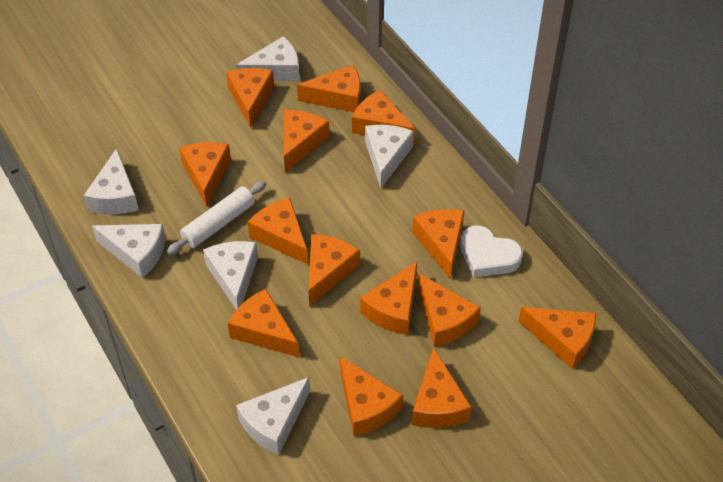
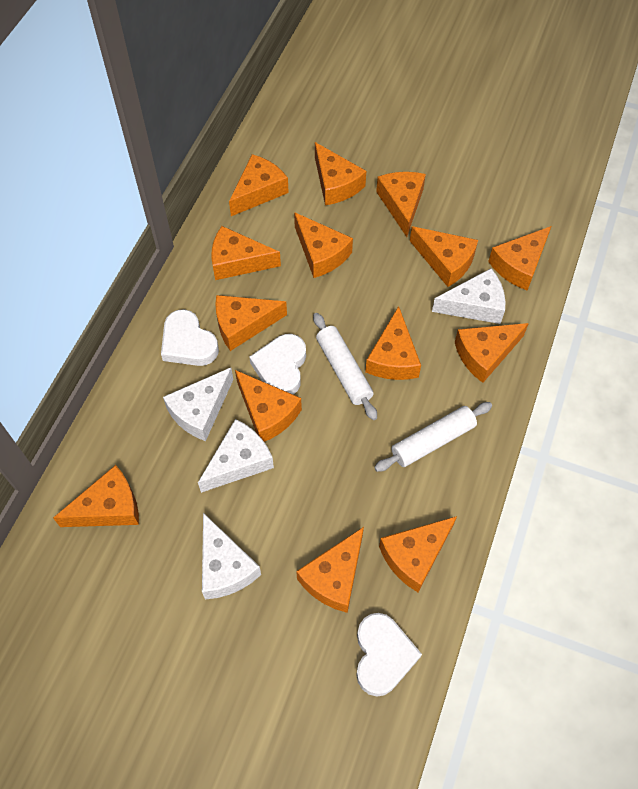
white cheese: 6 -> 4
white heart: 1 -> 3
white rolling pin: 1 -> 2

